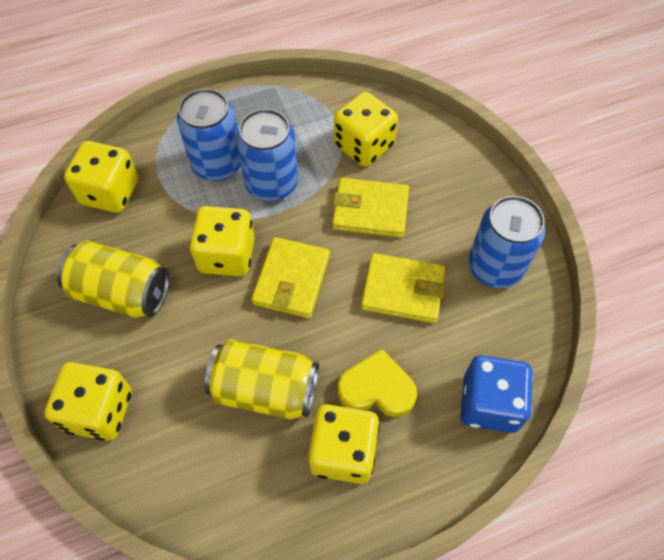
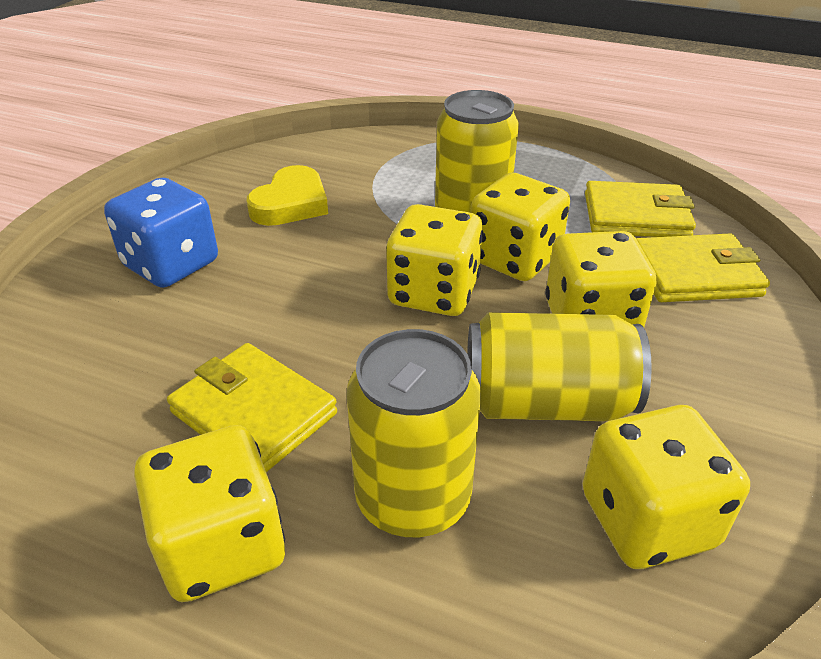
blue can: 3 -> 0
yellow can: 2 -> 3

